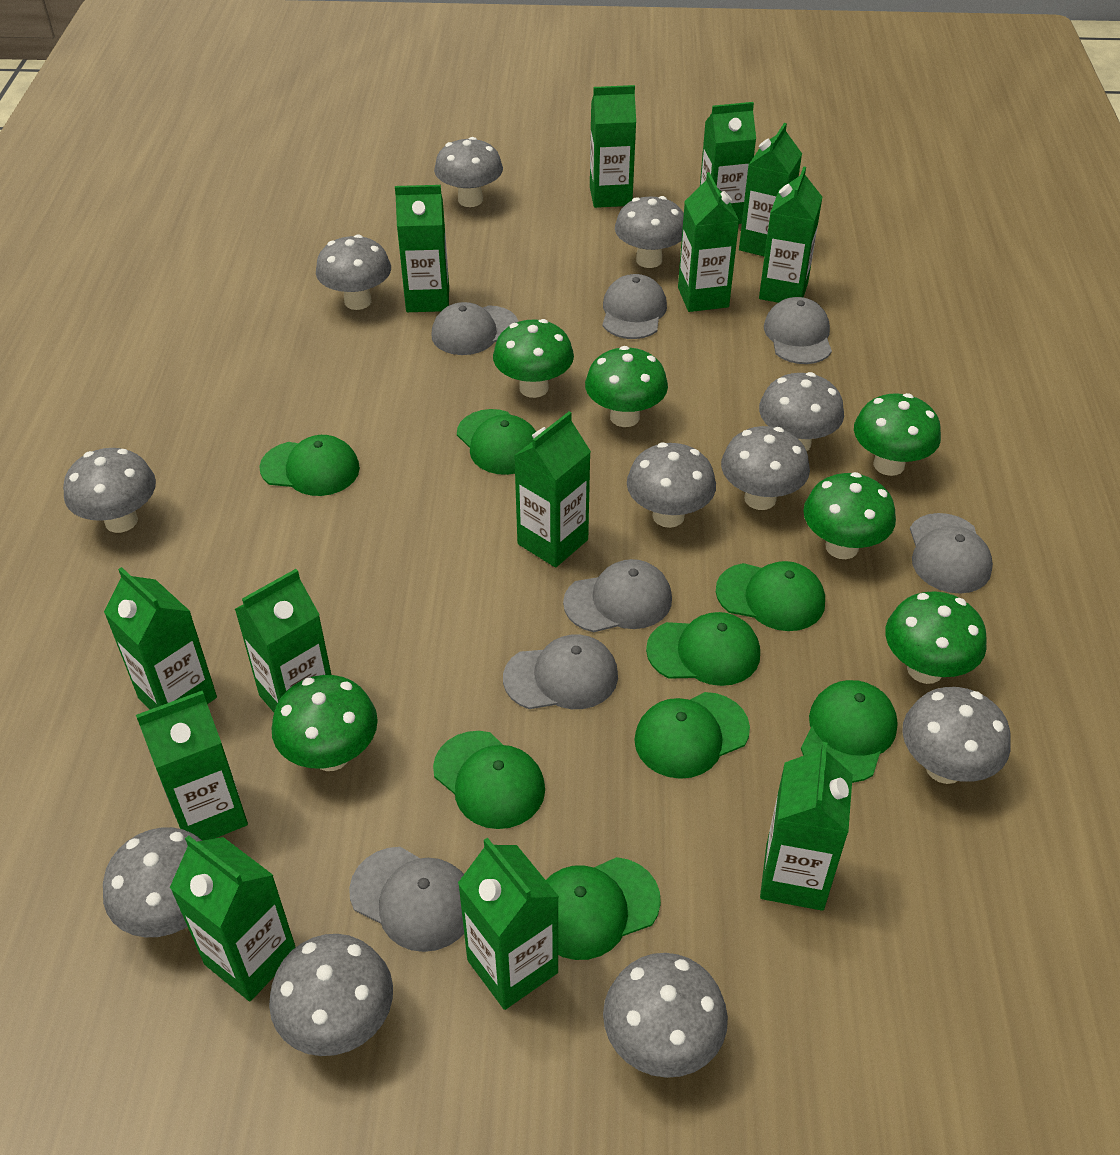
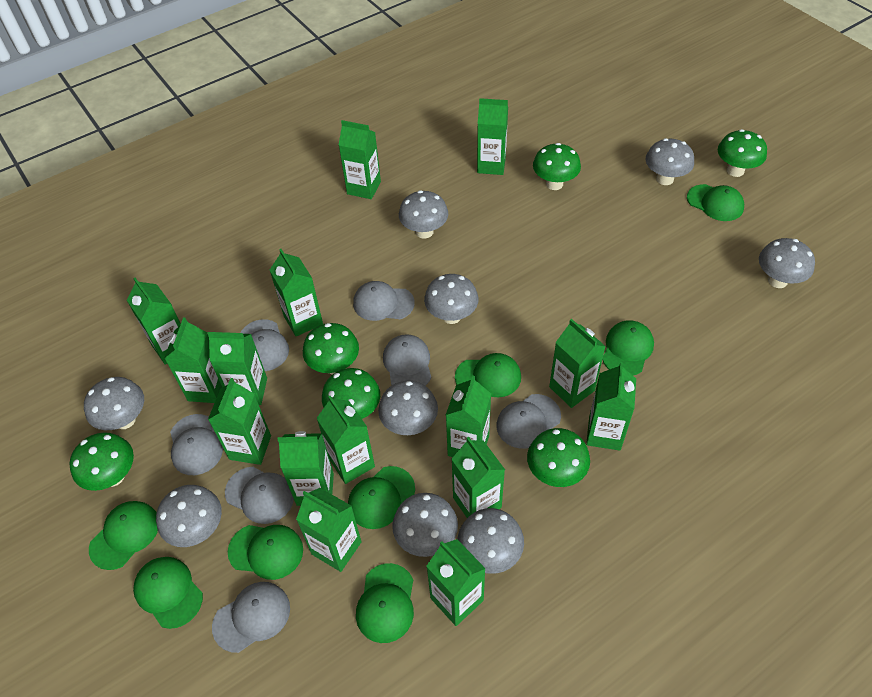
green carton: 13 -> 15
grey mushroom: 11 -> 9

